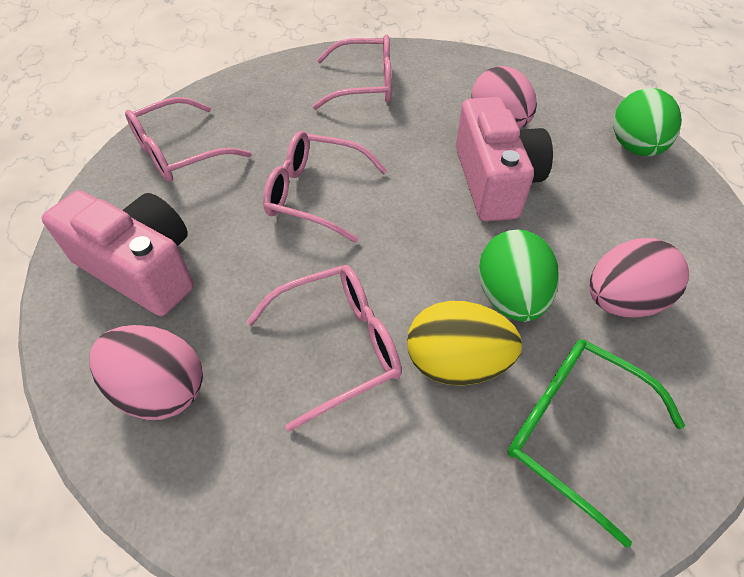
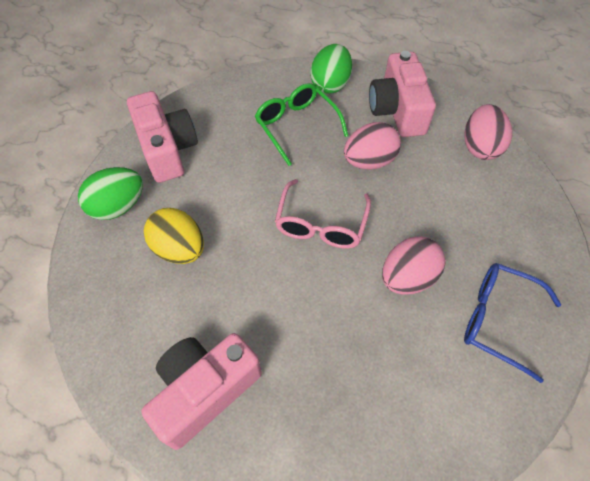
blue glasses: 0 -> 1
pink camera: 2 -> 3
pink glasses: 4 -> 1

